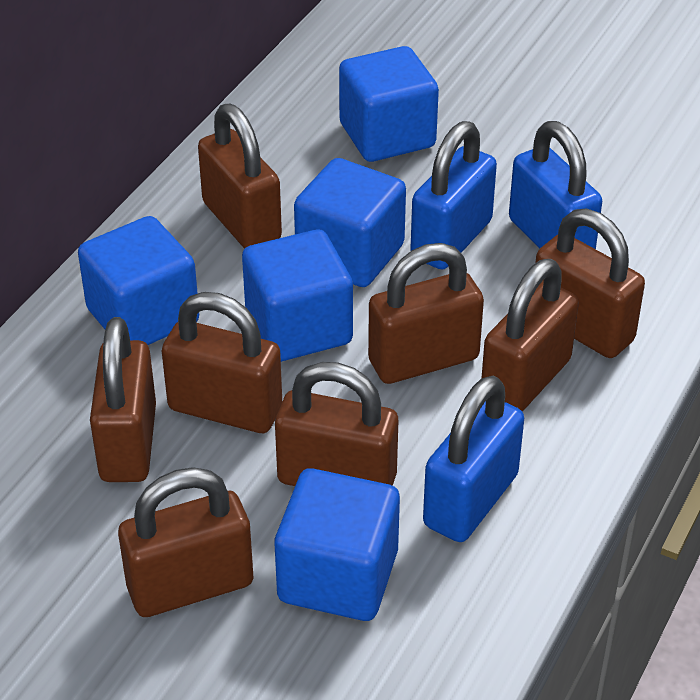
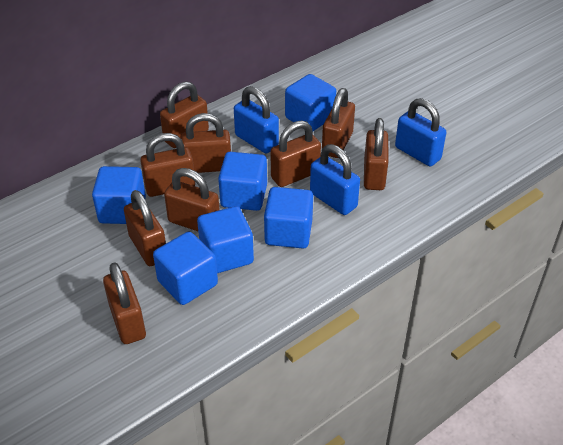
blue cube: 5 -> 6
brown padlock: 8 -> 9

